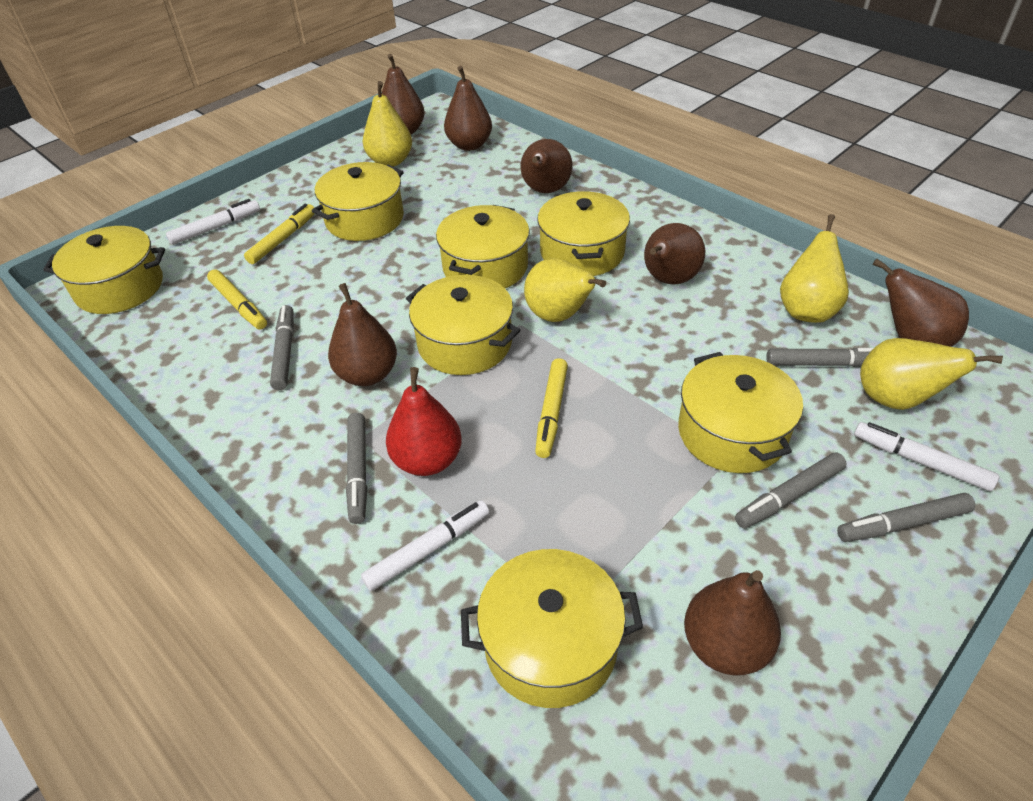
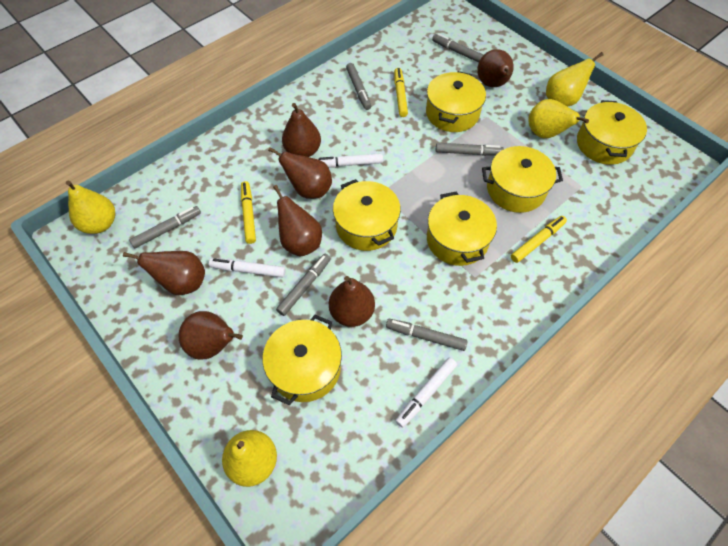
grey marker: 5 -> 6
red pear: 1 -> 0
yellow pot: 7 -> 6

